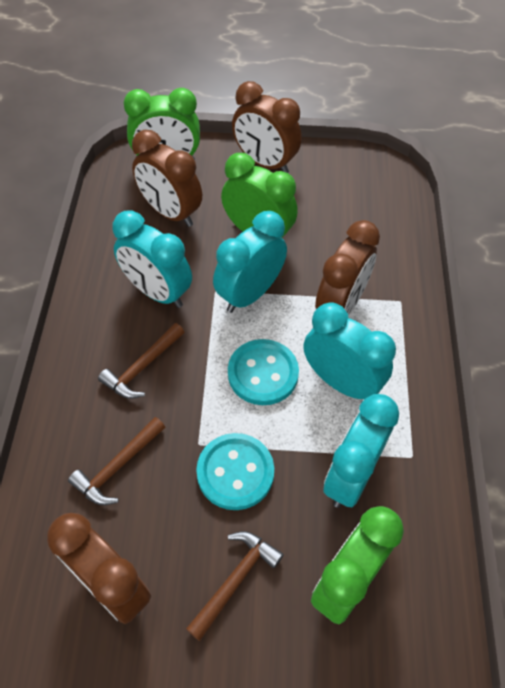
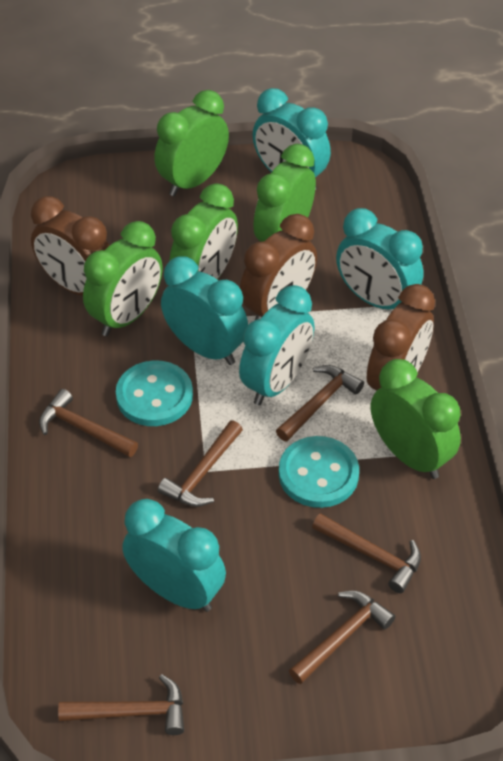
brown clock: 4 -> 3
brown hammer: 3 -> 6
green clock: 3 -> 5
turquoise clock: 4 -> 5

